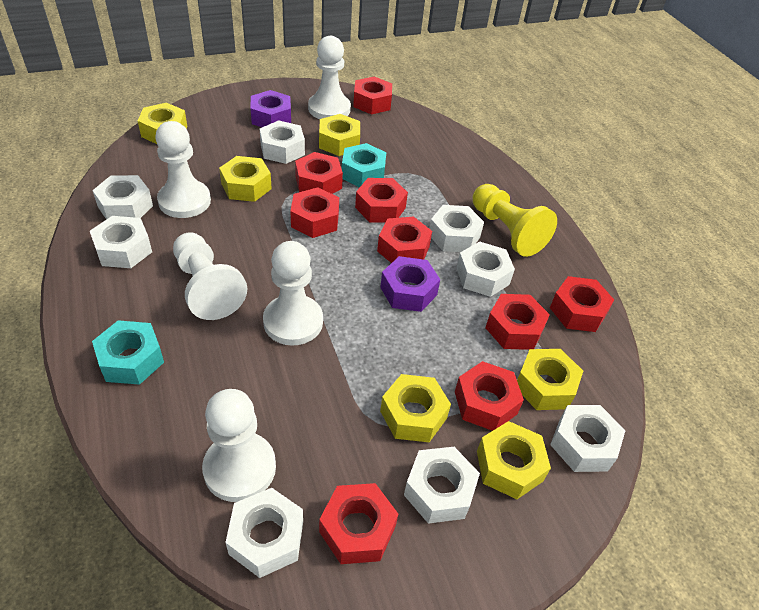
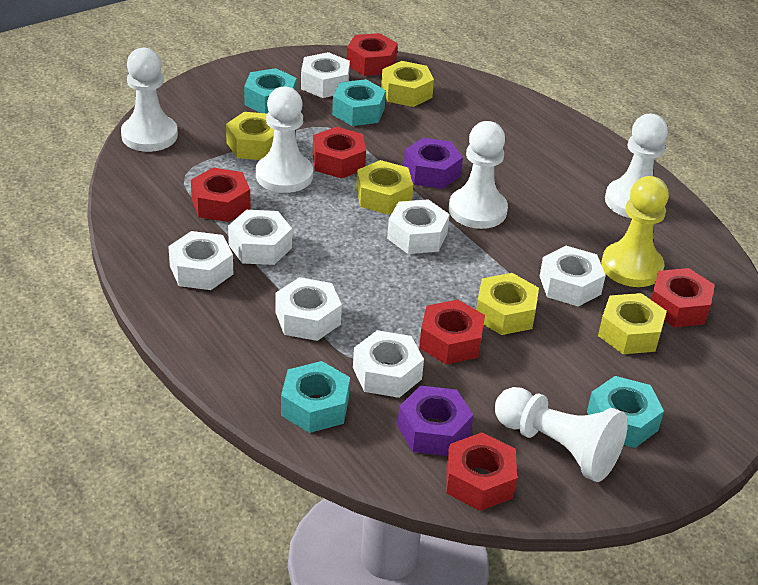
red nut: 9 -> 6
turquoise nut: 2 -> 4
white nut: 8 -> 7
yellow nut: 6 -> 5

